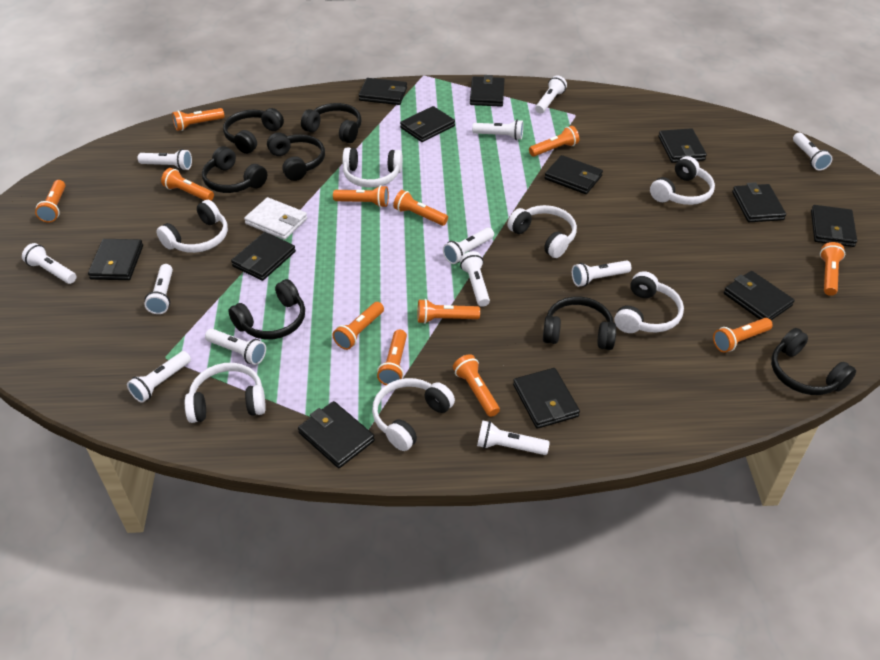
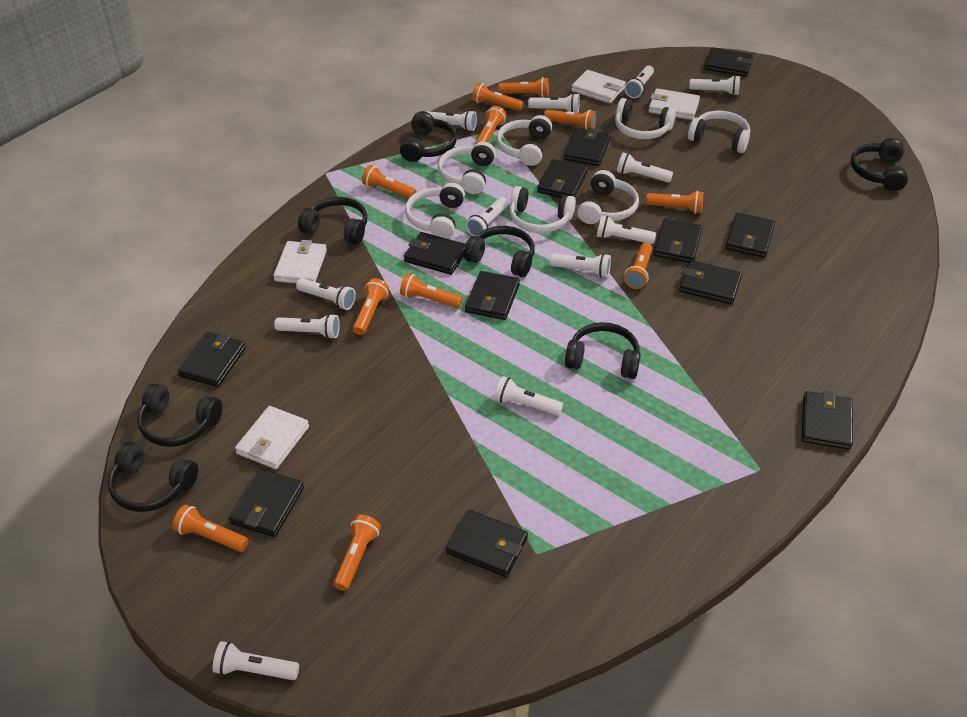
orange flashlight: 12 -> 11
white wallet: 1 -> 4

